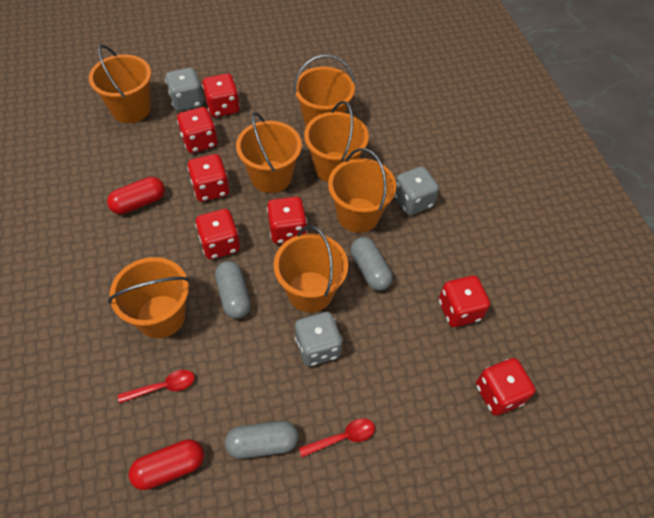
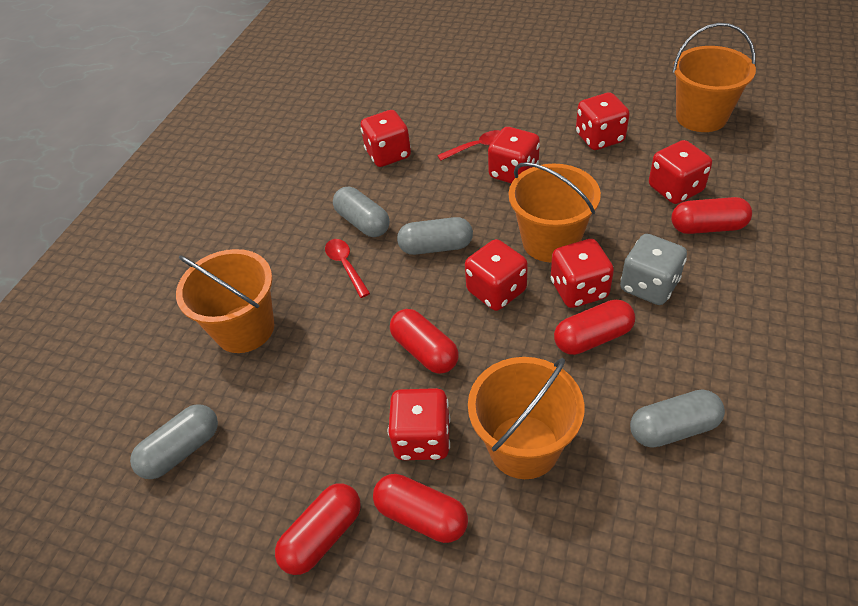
grey capsule: 3 -> 4
grey dice: 3 -> 1
orange bucket: 7 -> 4
red capsule: 2 -> 5

